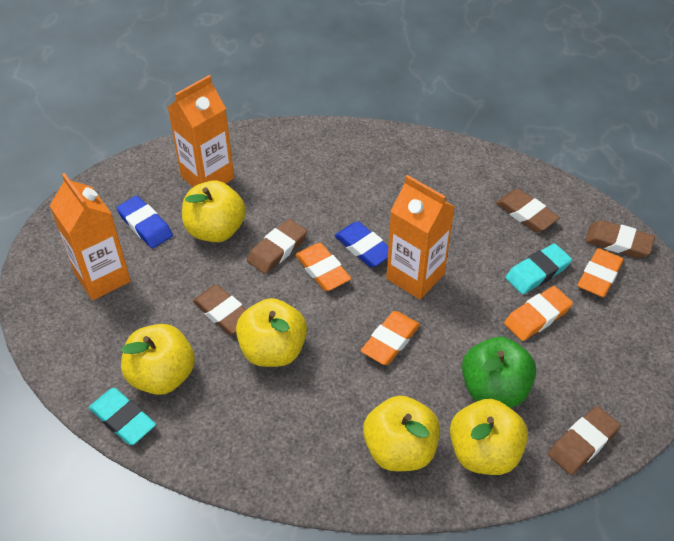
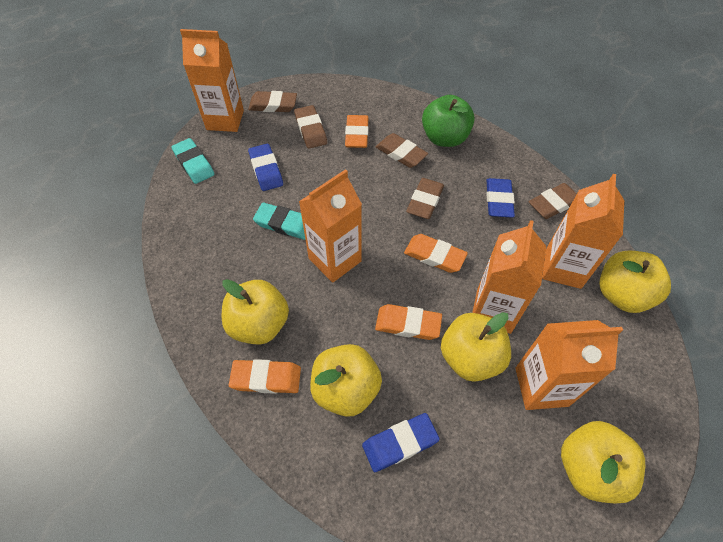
blue eraser: 2 -> 3
orange carton: 3 -> 5

